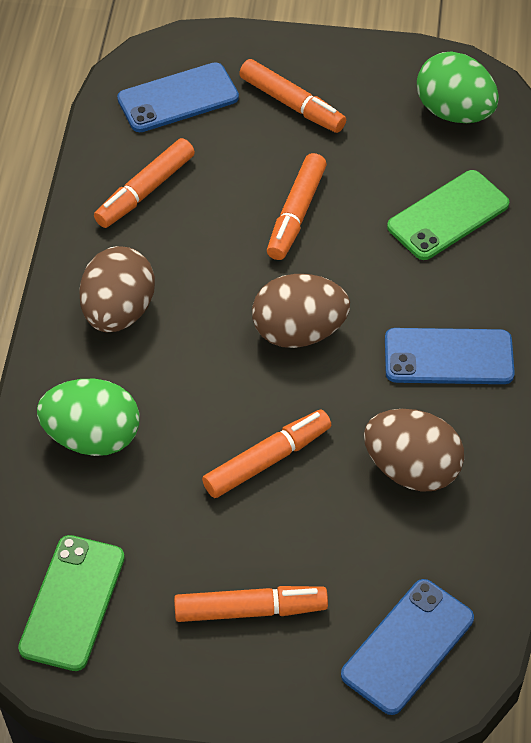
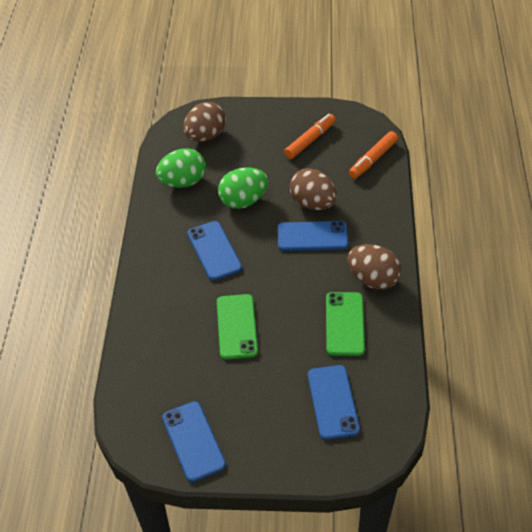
blue phone: 3 -> 4
orange marker: 5 -> 2

